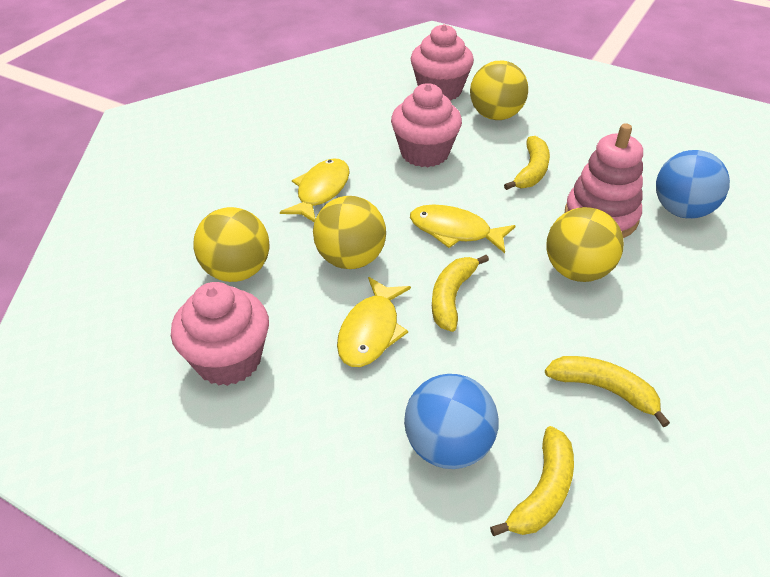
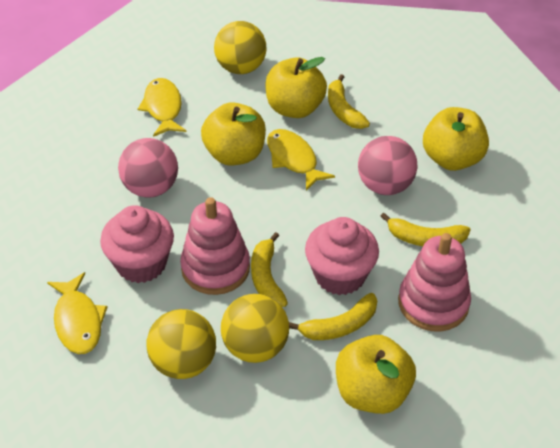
blue ball: 2 -> 0
pink ball: 0 -> 2
pink cupcake: 3 -> 2
pink stacking toy: 1 -> 2
yellow apple: 0 -> 4
yellow ball: 4 -> 3

